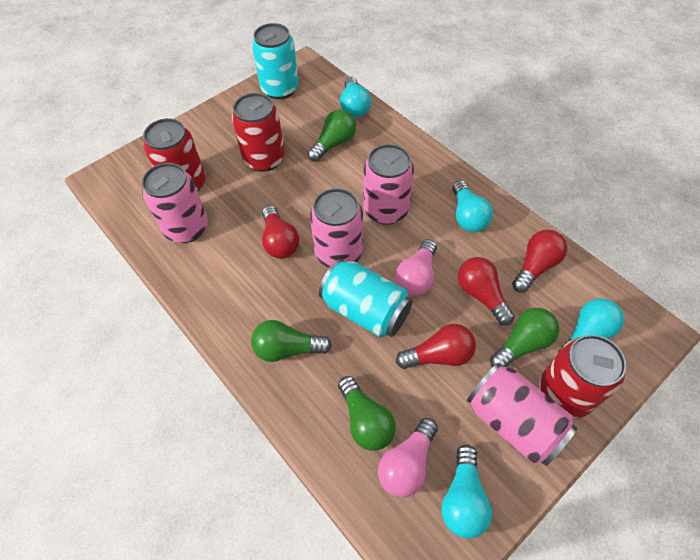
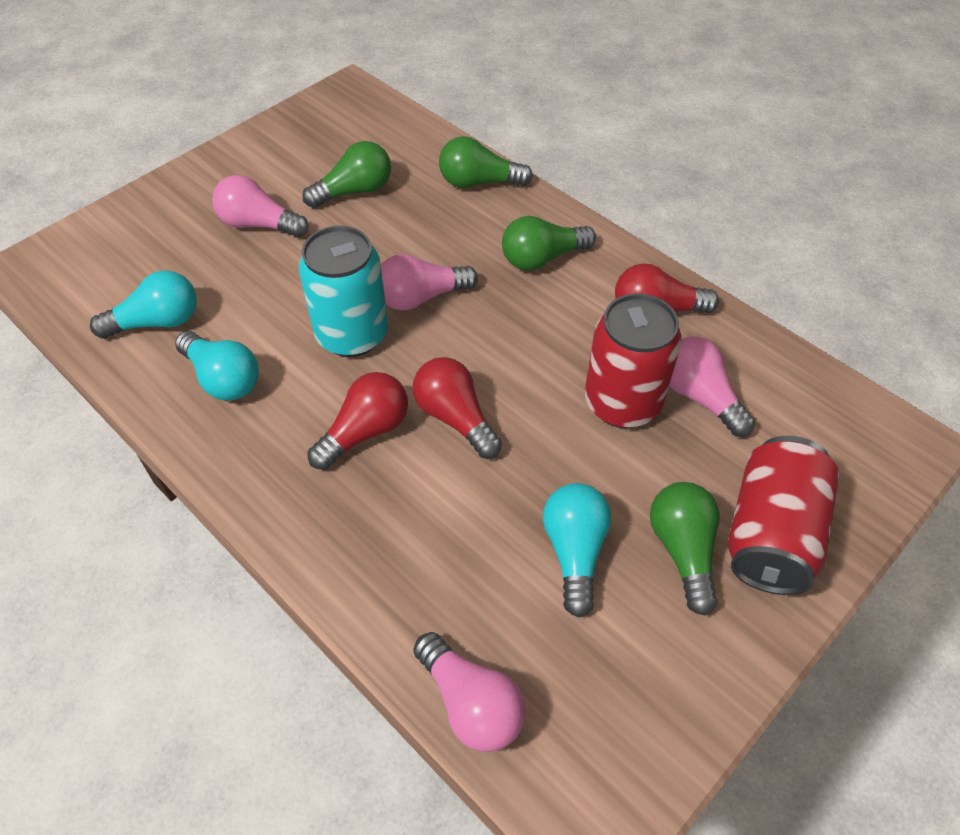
pink can: 4 -> 0
pink light bulb: 2 -> 4
red can: 3 -> 2
red light bulb: 4 -> 3
turquoise can: 2 -> 1
turquoise light bulb: 4 -> 3

